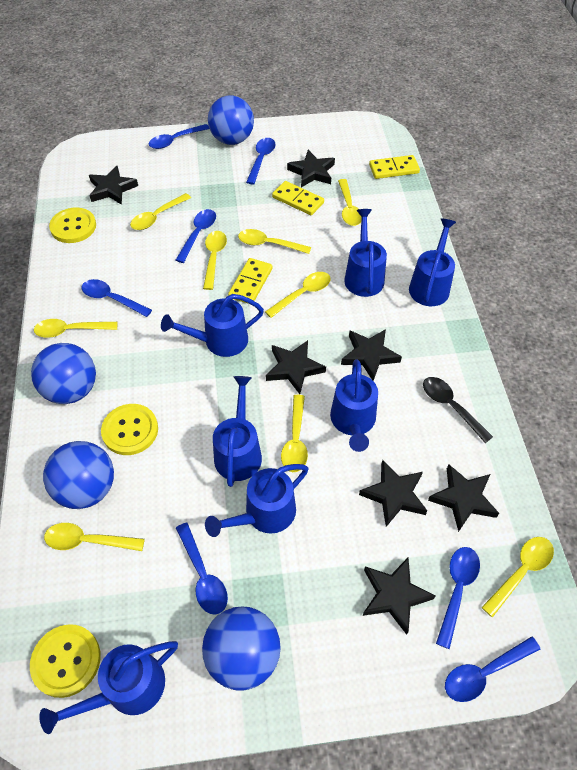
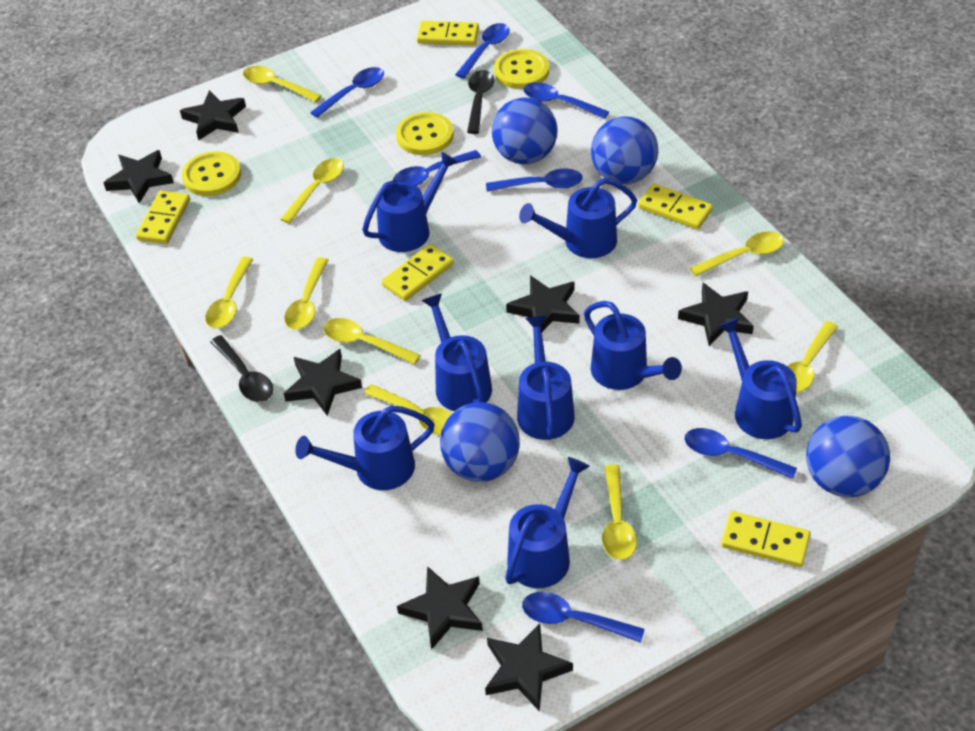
black spoon: 1 -> 2
blue watering can: 7 -> 8
yellow domino: 3 -> 5

